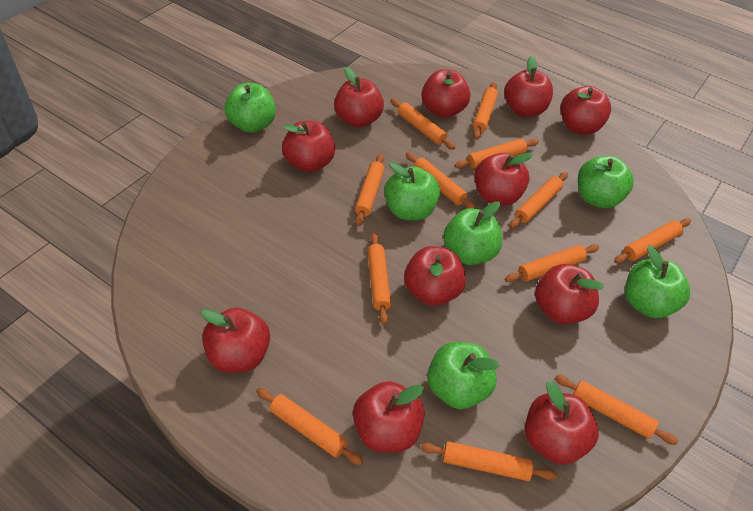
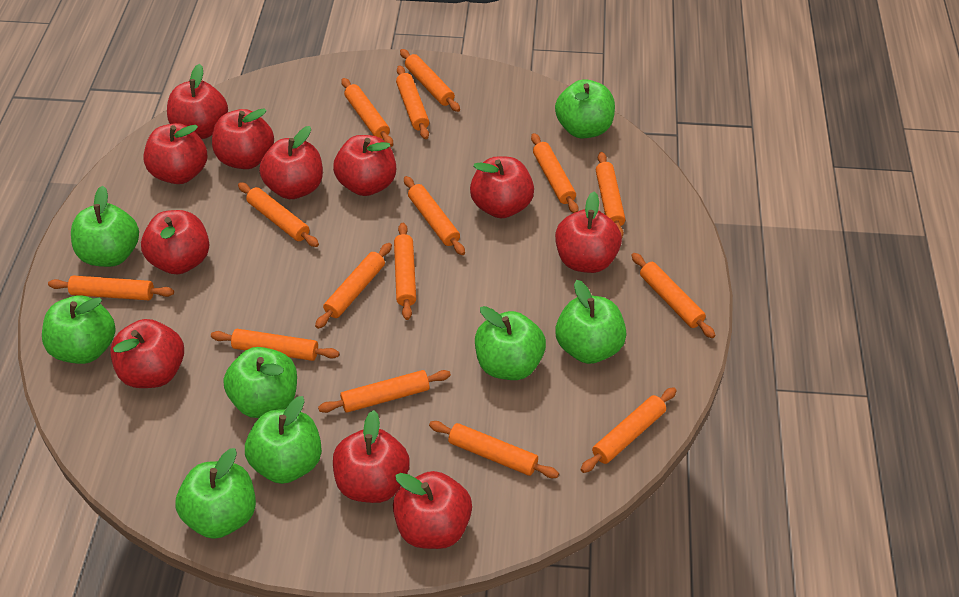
green apple: 6 -> 8
orange rolling pin: 12 -> 15

